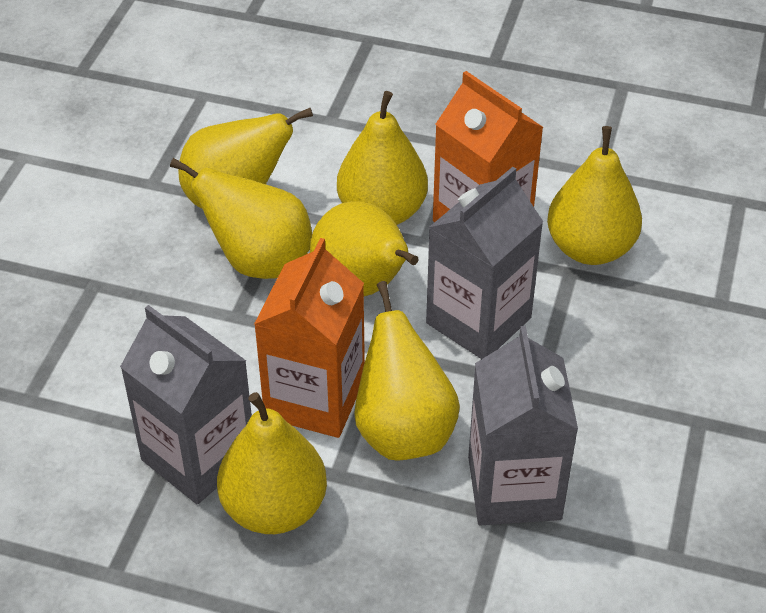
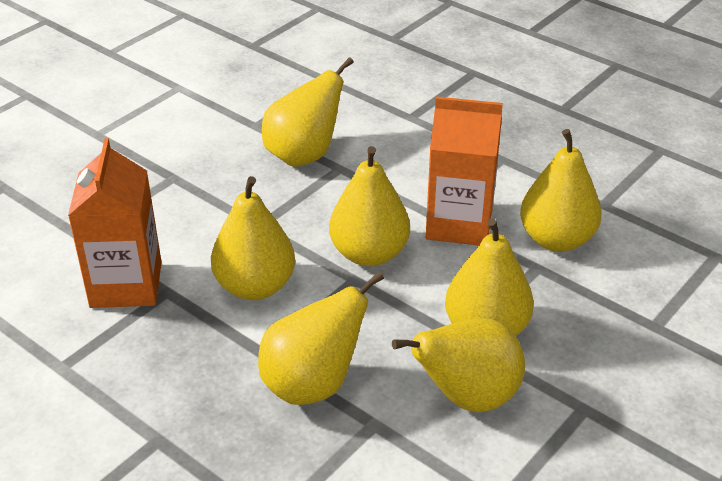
grey carton: 3 -> 0

